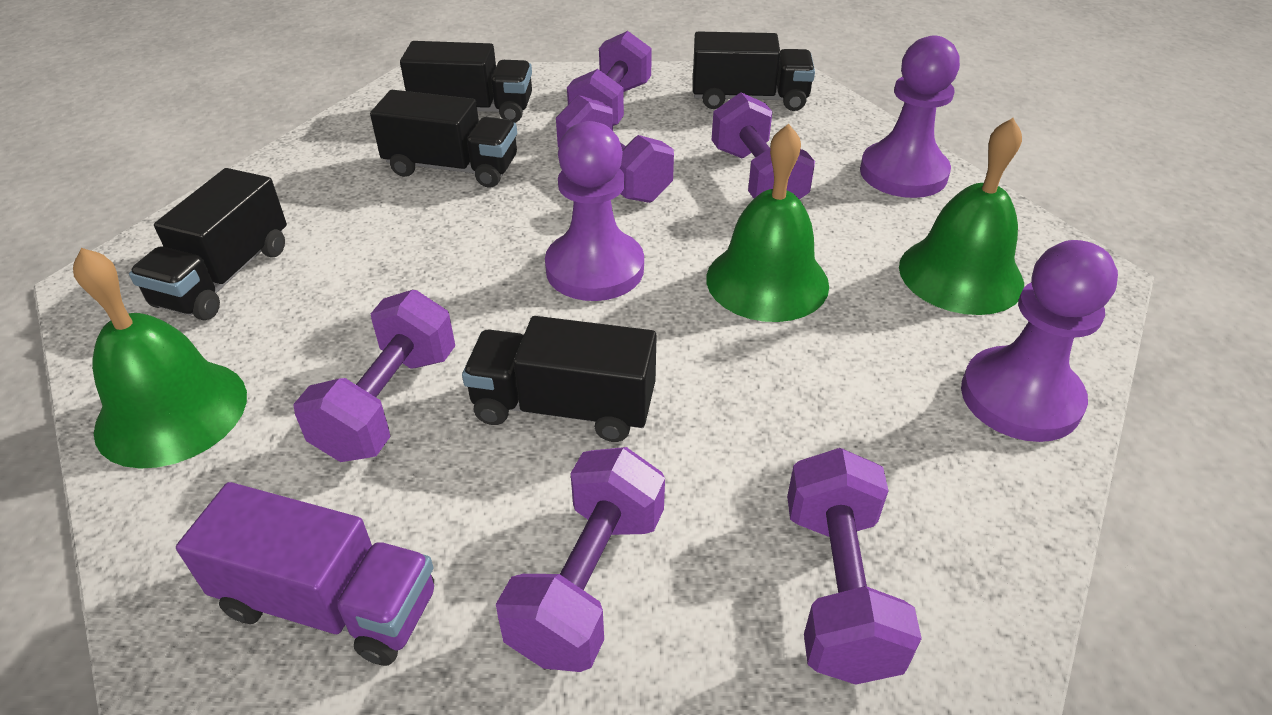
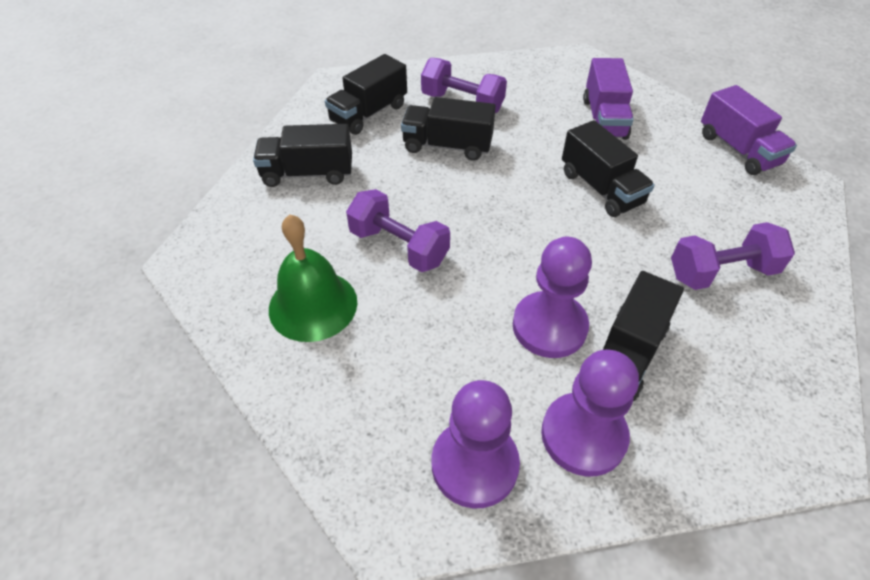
green bell: 3 -> 1
purple dumbbell: 6 -> 3
purple truck: 1 -> 2

